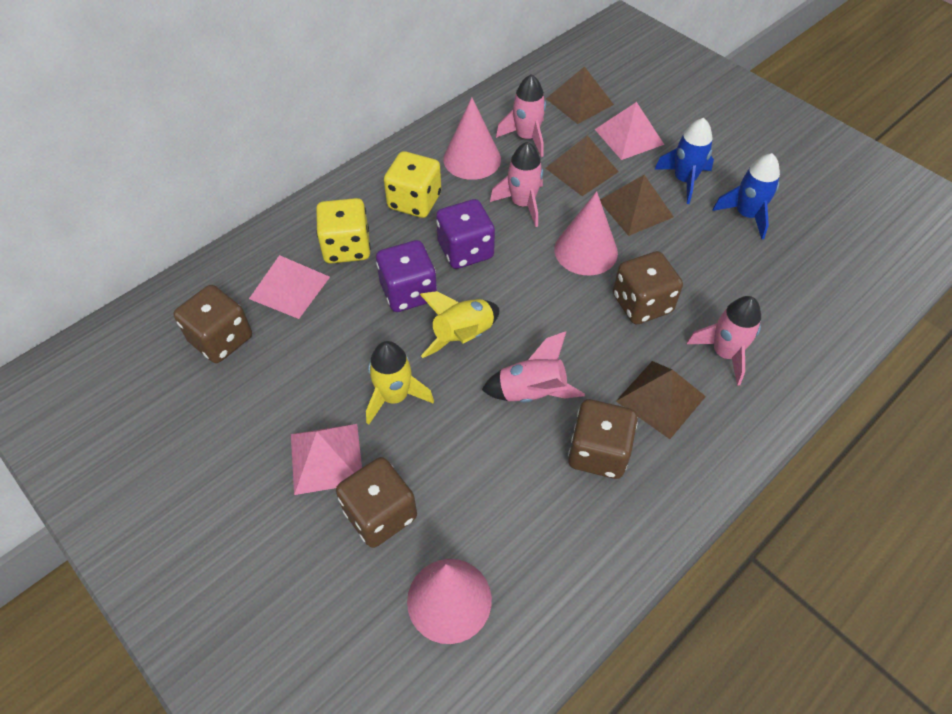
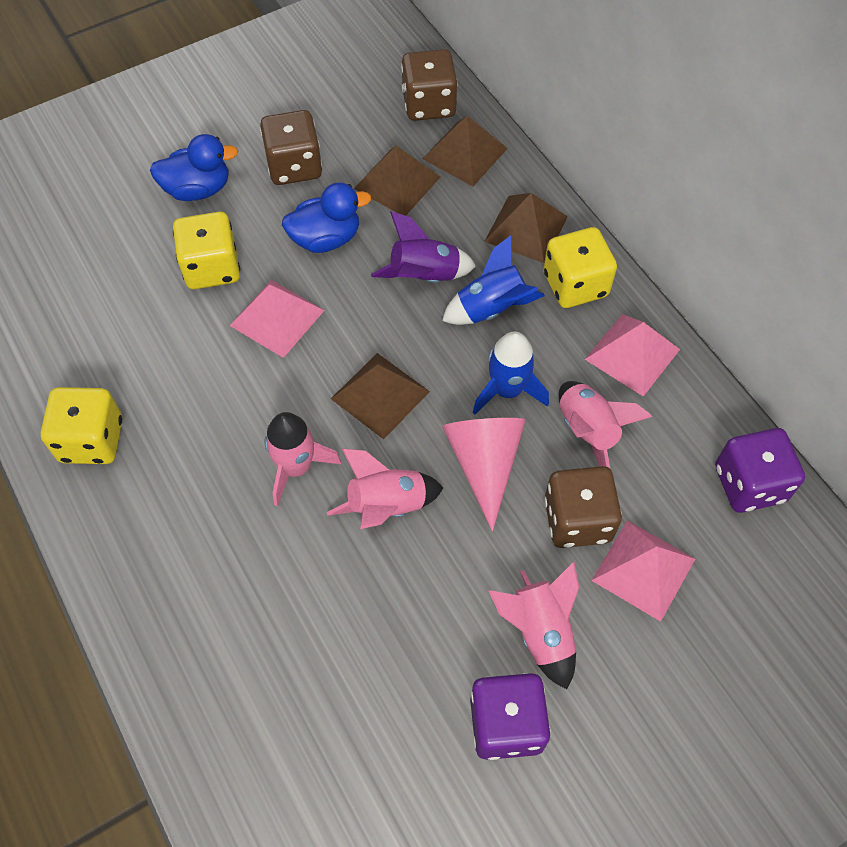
blue duck: 0 -> 2
brown dice: 4 -> 3
pink cone: 3 -> 1
purple rocket: 0 -> 1
yellow dice: 2 -> 3
yellow rocket: 2 -> 0

